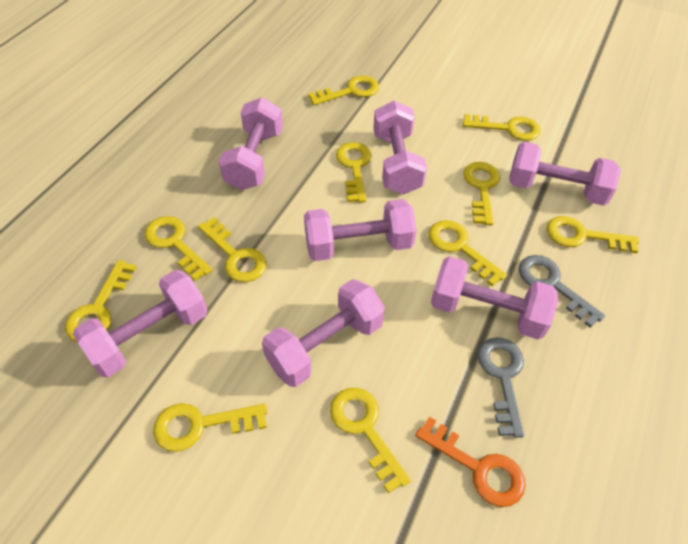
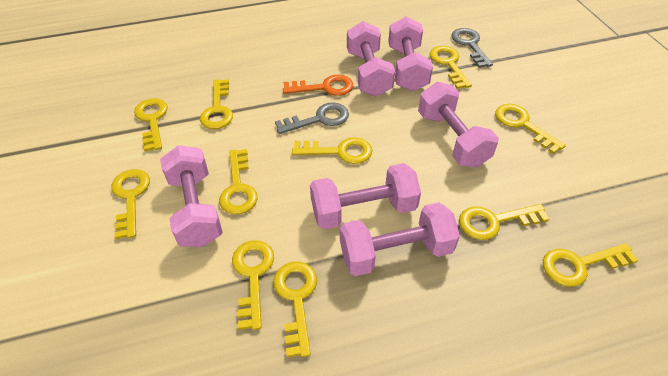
pink dumbbell: 7 -> 6

